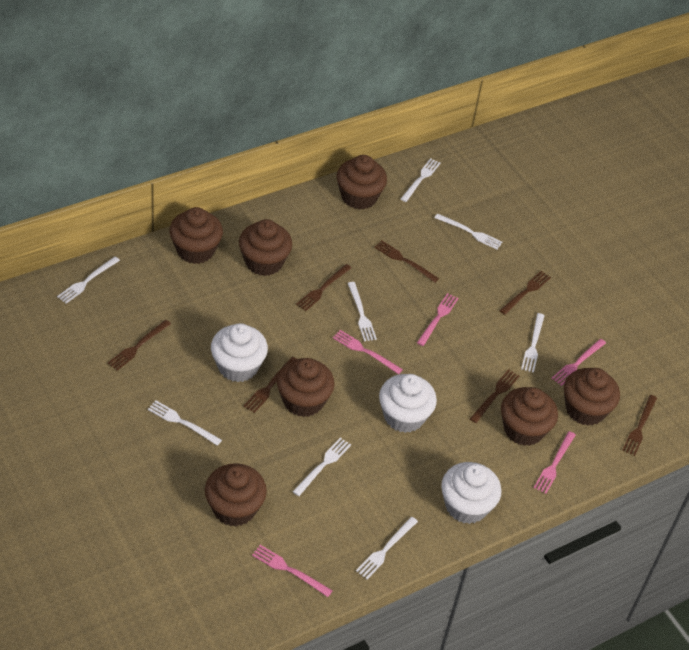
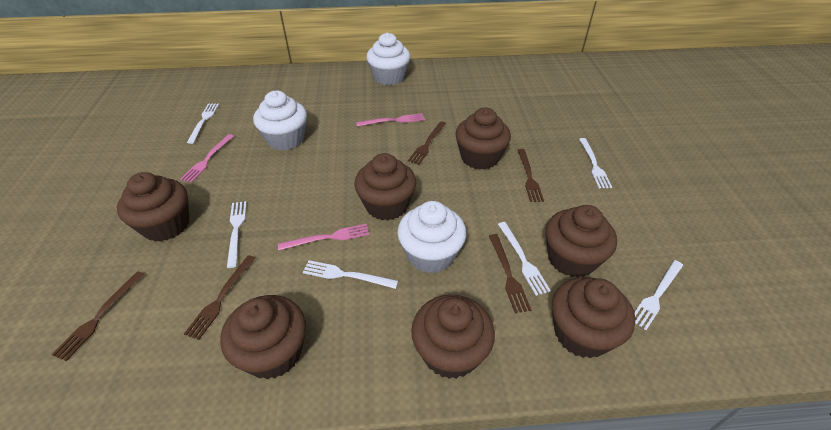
brown fork: 7 -> 5
pink fork: 5 -> 3
white fork: 8 -> 6

